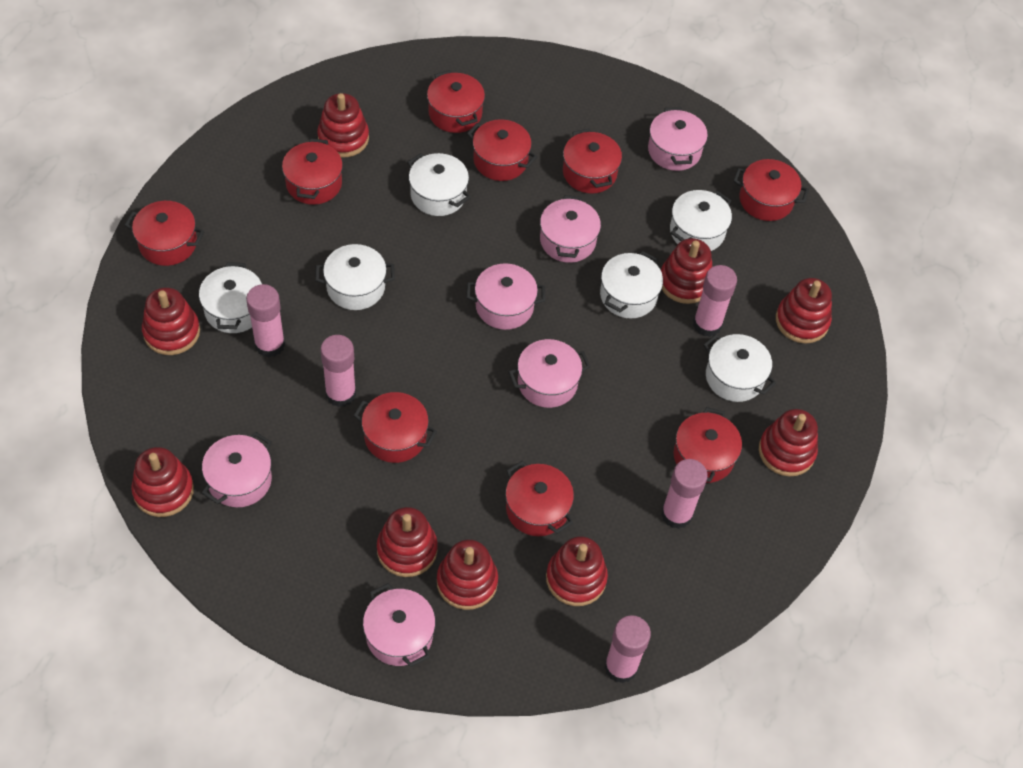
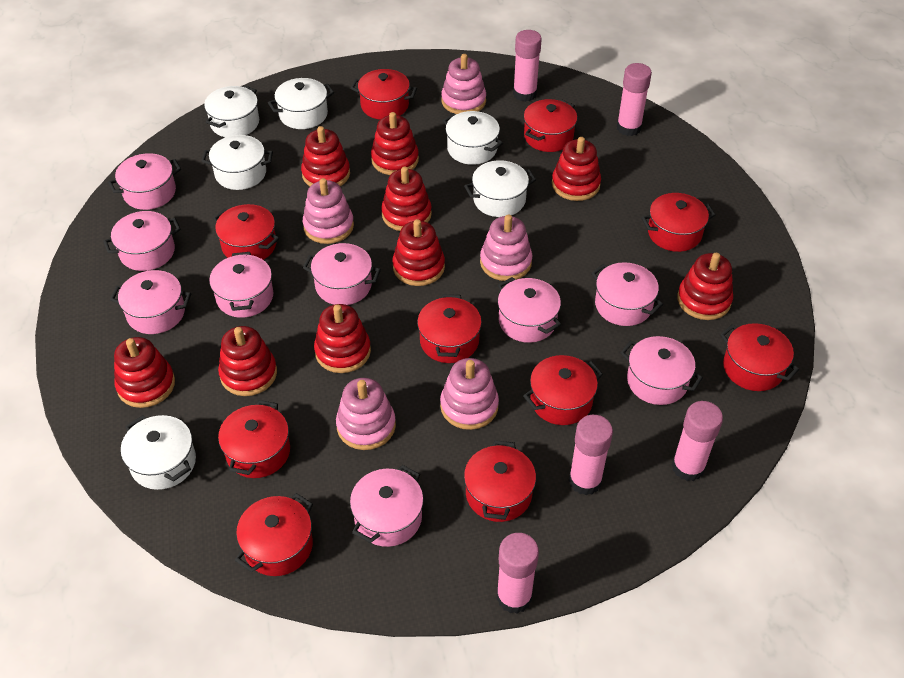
pink pot: 6 -> 9
pink stacking toy: 0 -> 5
red pot: 9 -> 10

